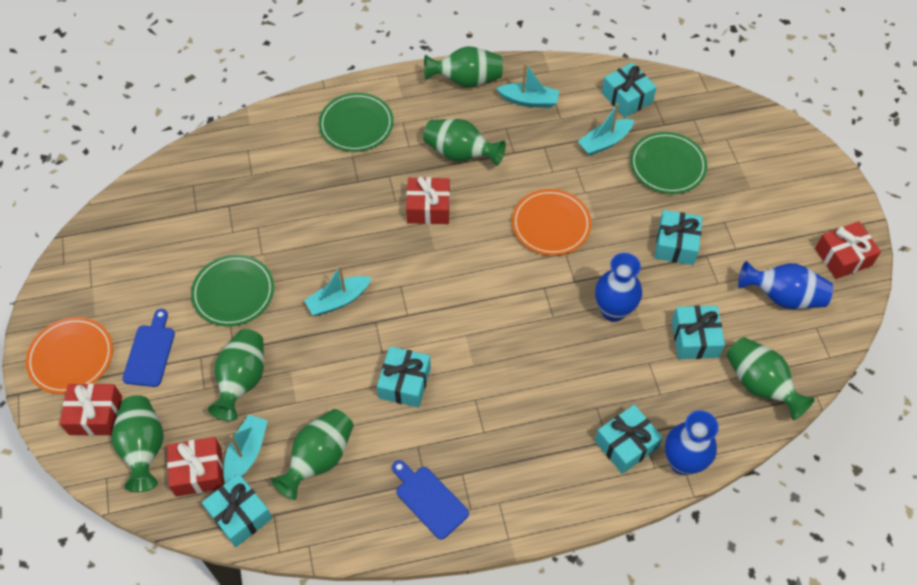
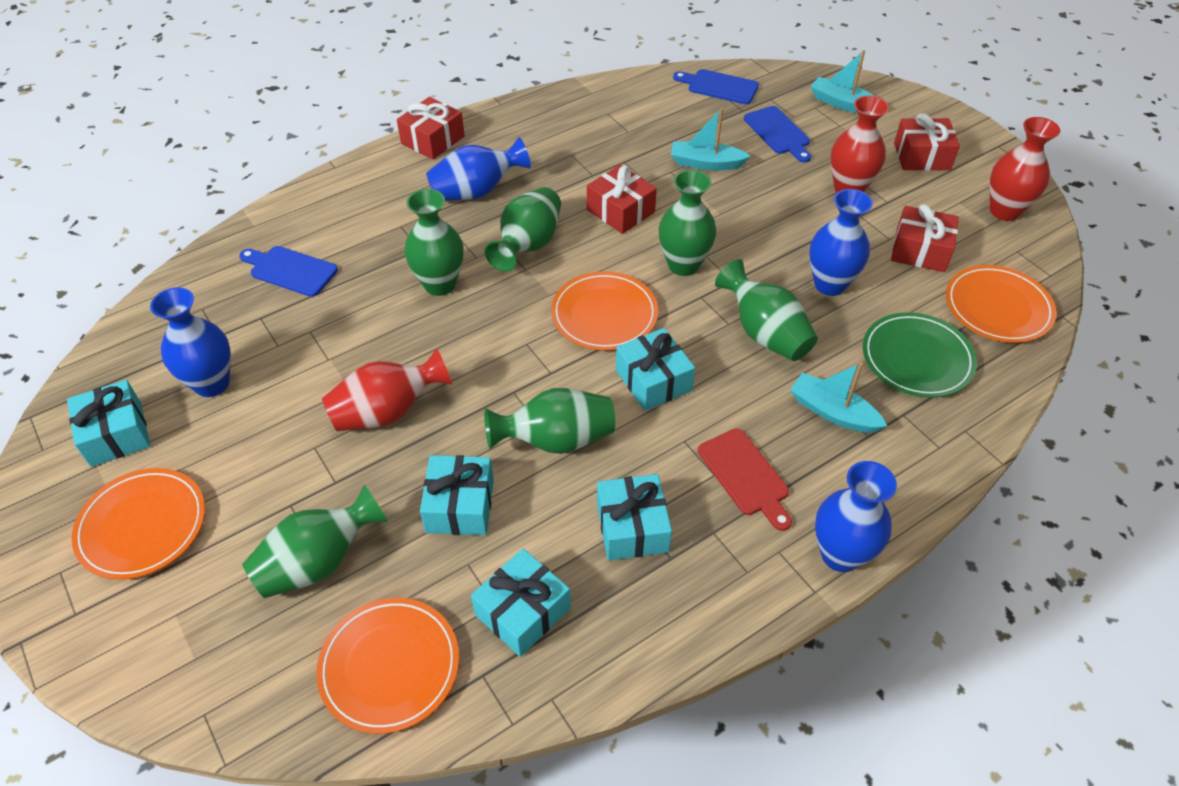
blue cutting board: 2 -> 3
blue vase: 3 -> 4
green plate: 3 -> 1
orange plate: 2 -> 4
red cutting board: 0 -> 1
red vase: 0 -> 3
turquoise boat: 4 -> 3
turquoise gift: 6 -> 5

